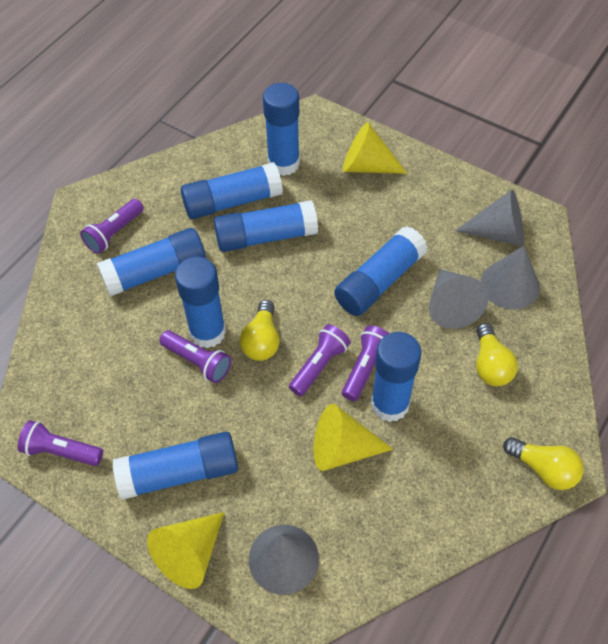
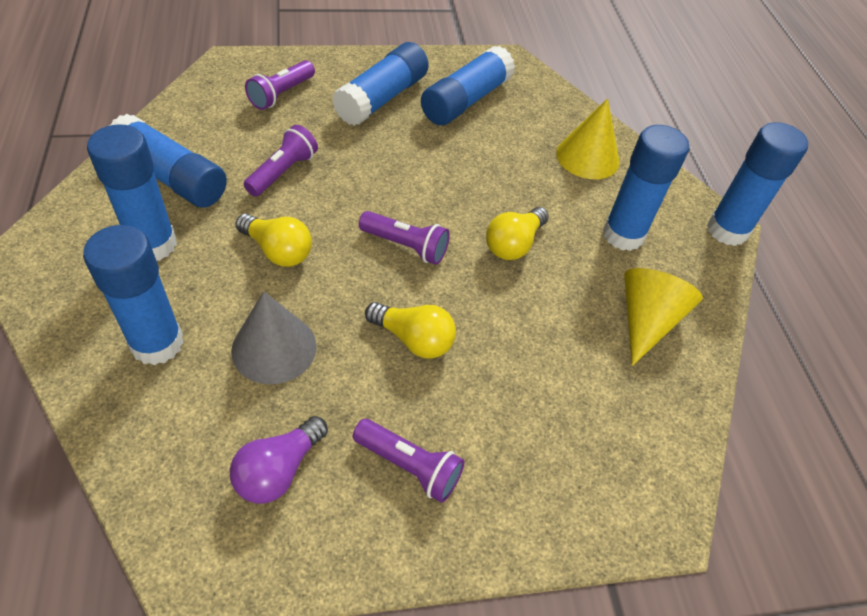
blue glue stick: 8 -> 7
grey cone: 4 -> 1
purple flashlight: 5 -> 4
purple light bulb: 0 -> 1
yellow cone: 3 -> 2

